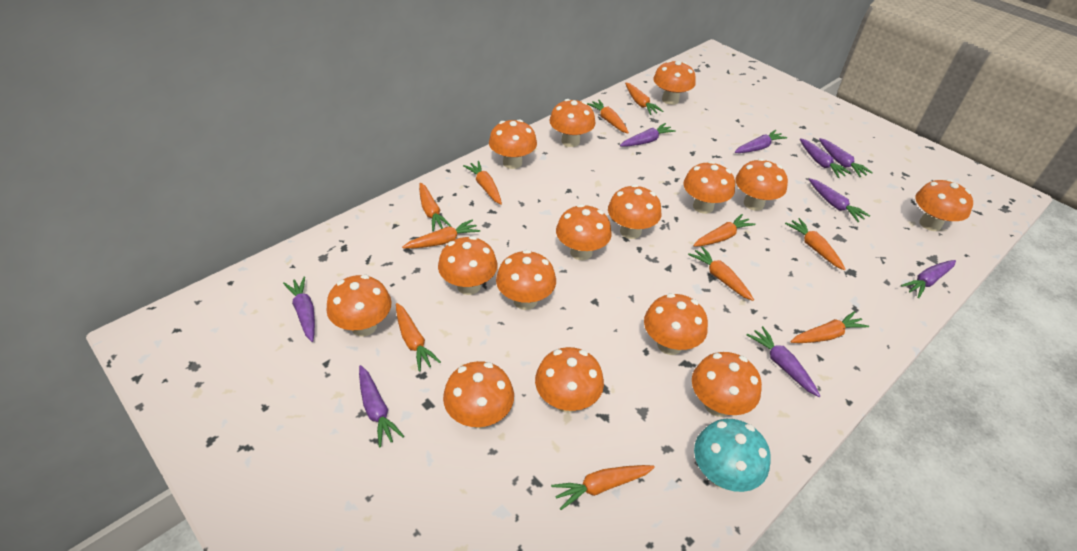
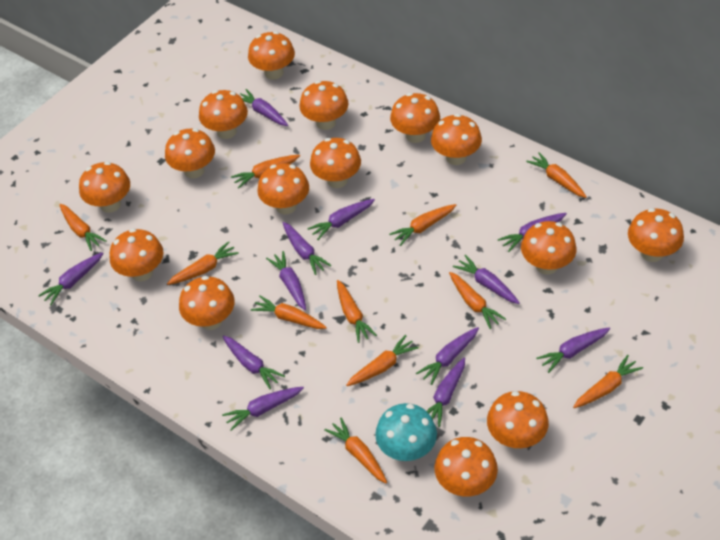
purple carrot: 9 -> 12

